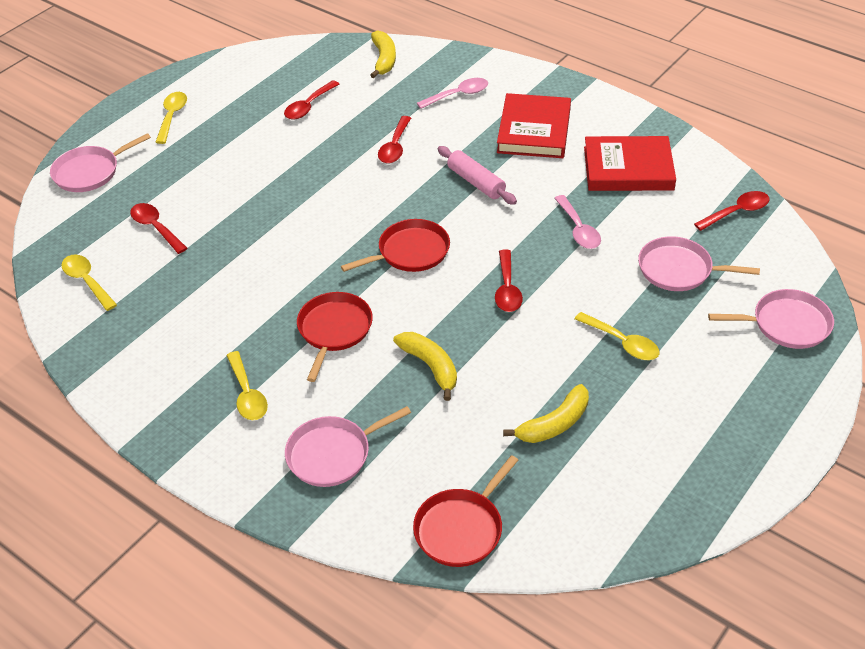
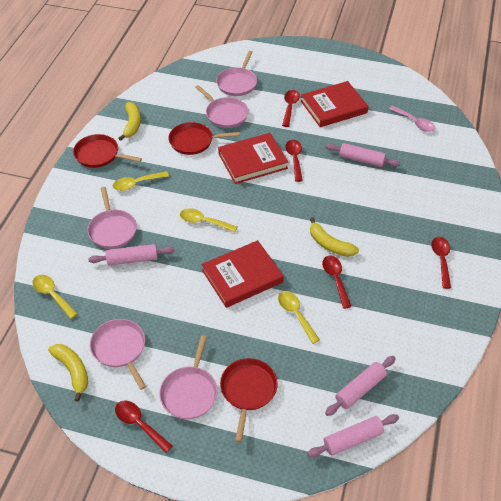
pink pan: 4 -> 5
pink rolling pin: 1 -> 4
pink spoon: 2 -> 1
red book: 2 -> 3

